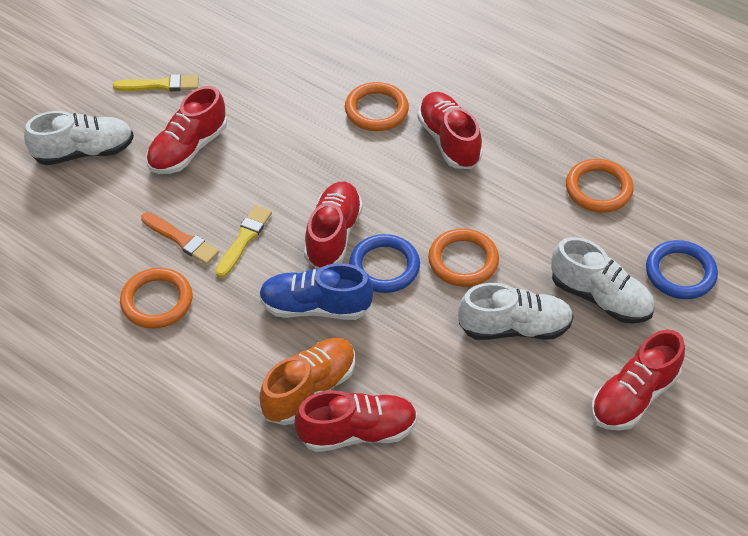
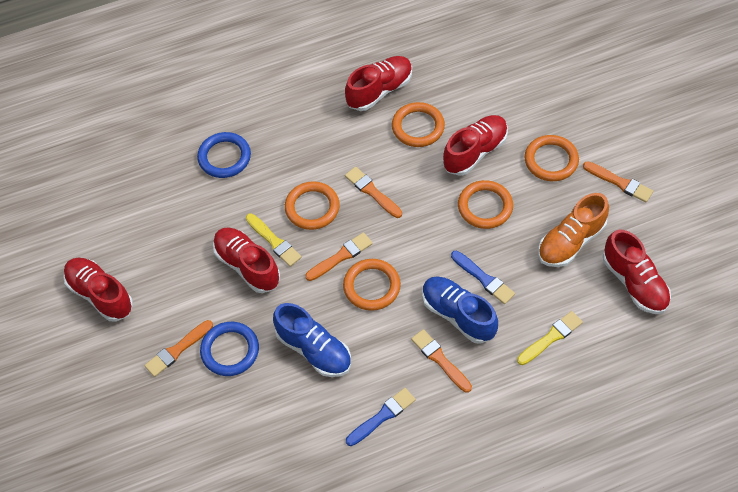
blue brush: 0 -> 2
blue shoe: 1 -> 2
orange brush: 1 -> 5
orange ring: 4 -> 5
white shoe: 3 -> 0

